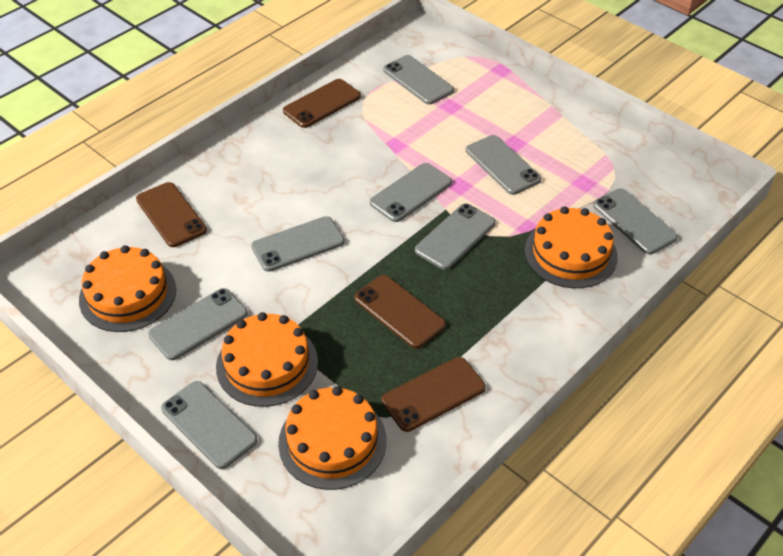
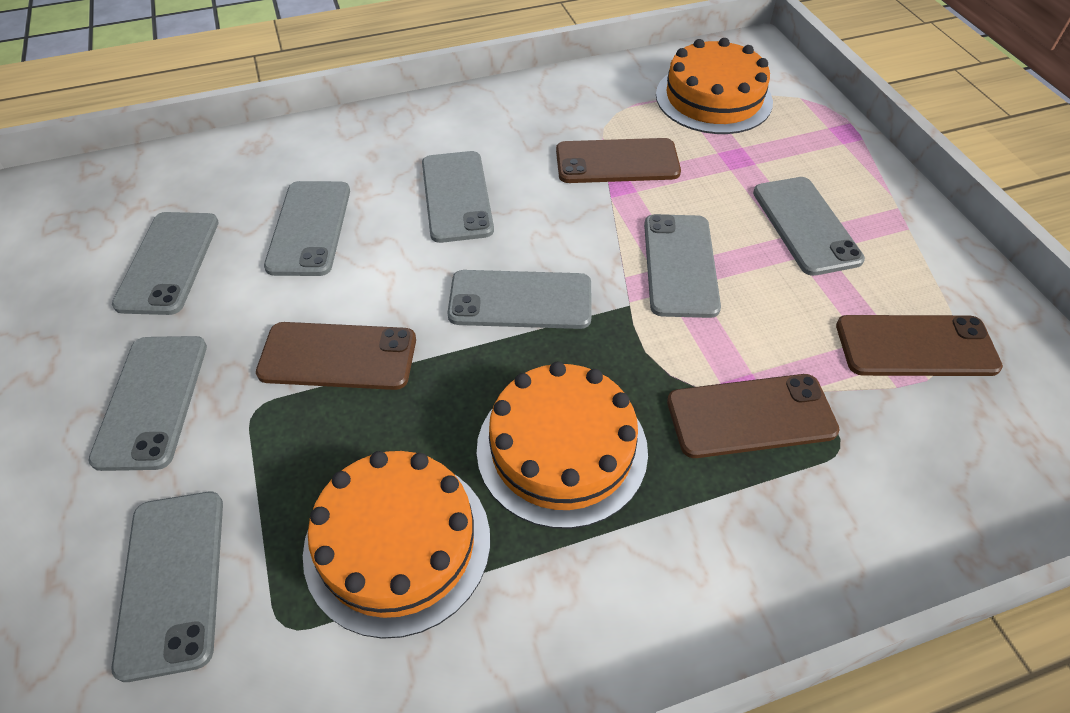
orange cake: 4 -> 3

